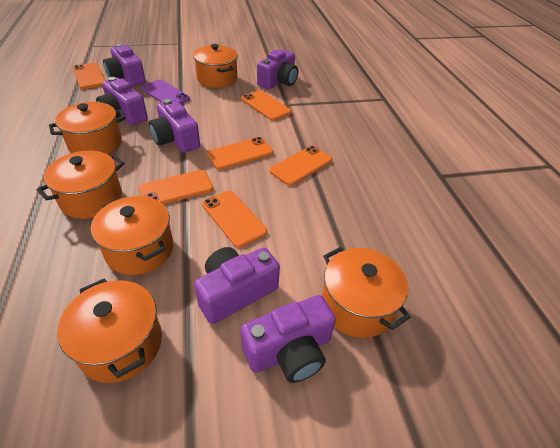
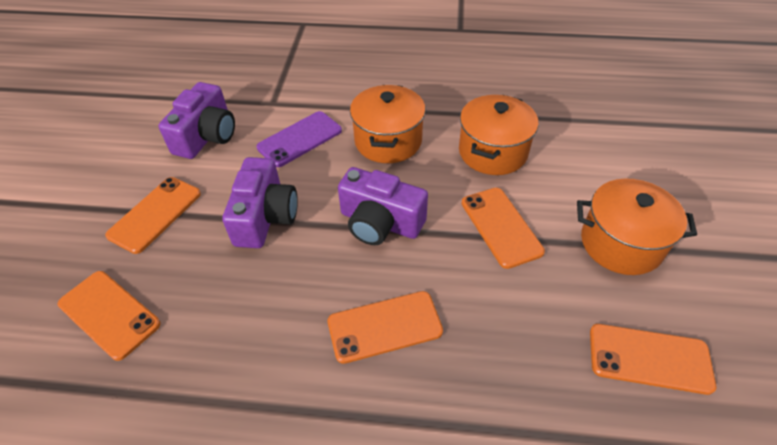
orange phone: 6 -> 5
orange pot: 6 -> 3
purple camera: 6 -> 3

